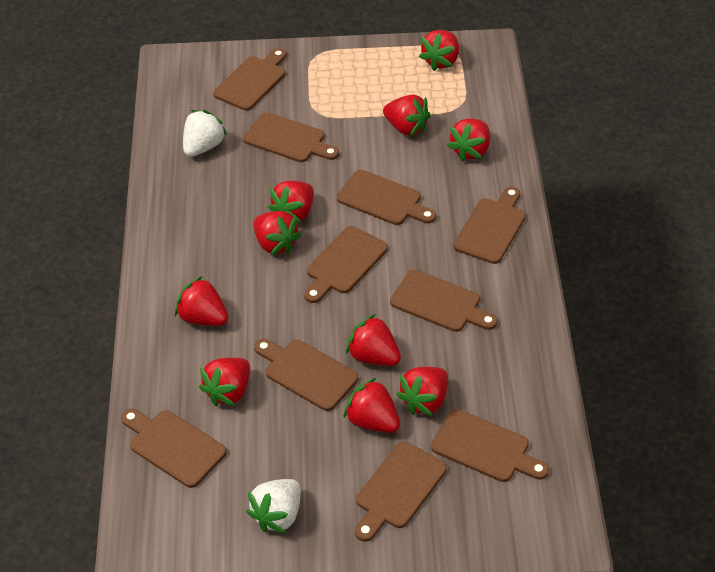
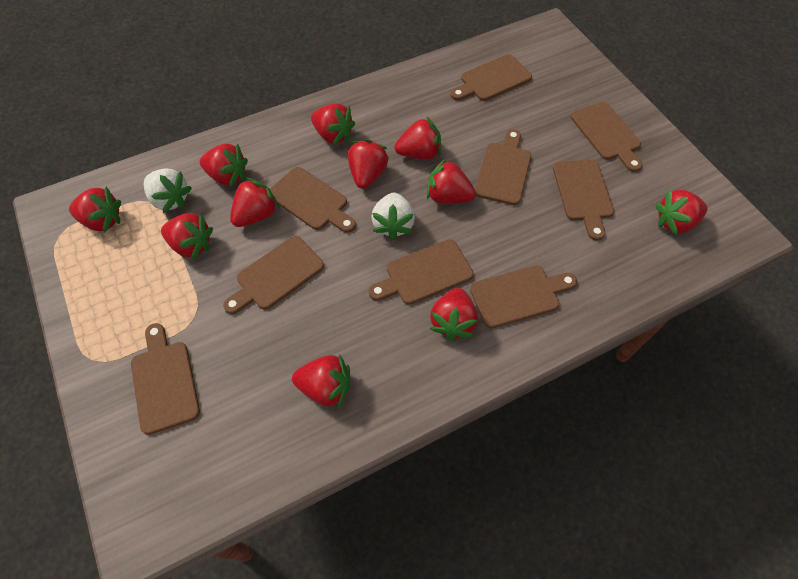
brown cutting board: 10 -> 9
red strawberry: 10 -> 11

